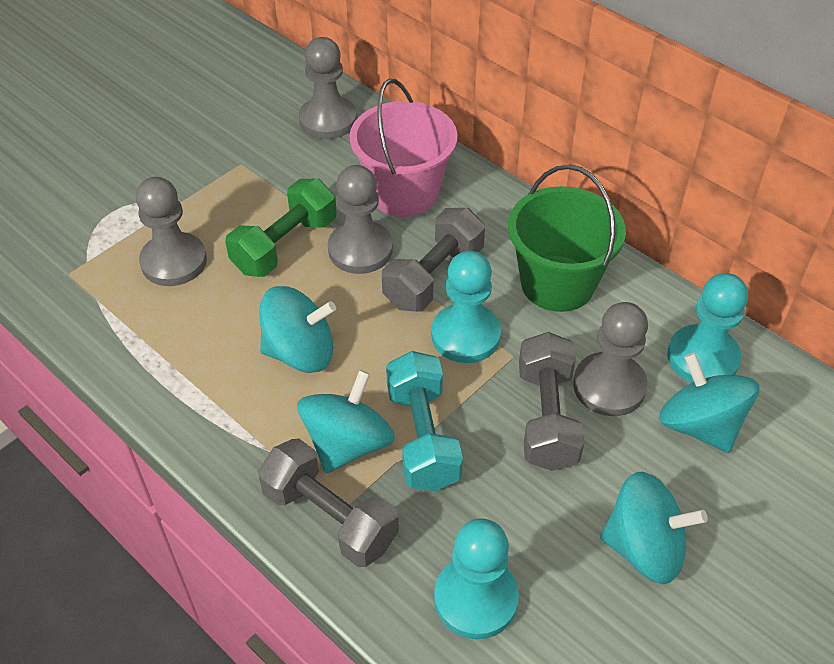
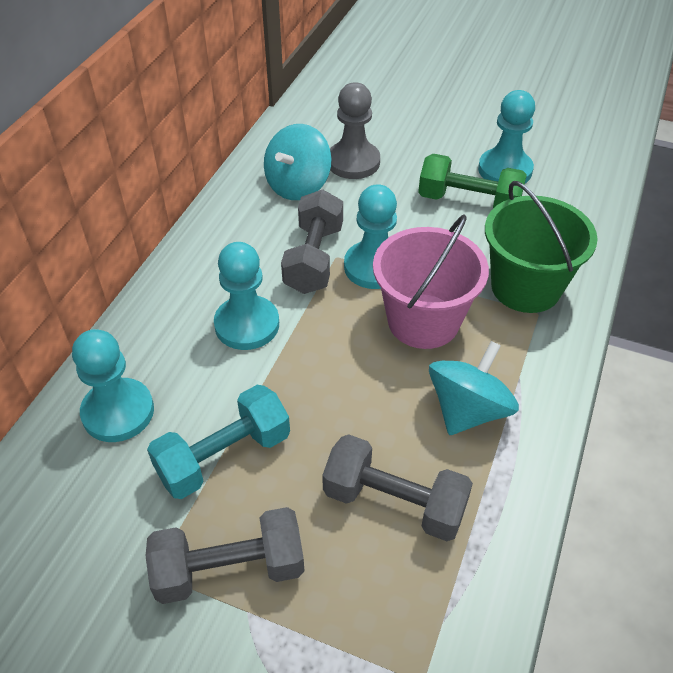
grey pawn: 4 -> 1
turquoise pawn: 3 -> 4
turquoise spinning top: 4 -> 2

